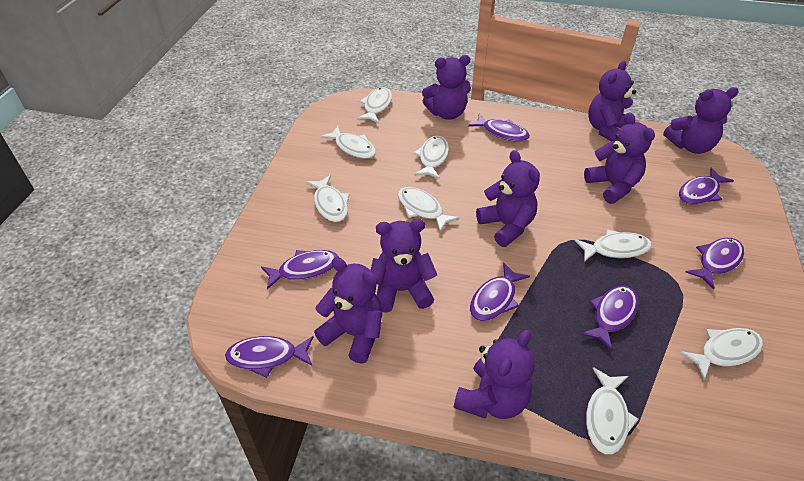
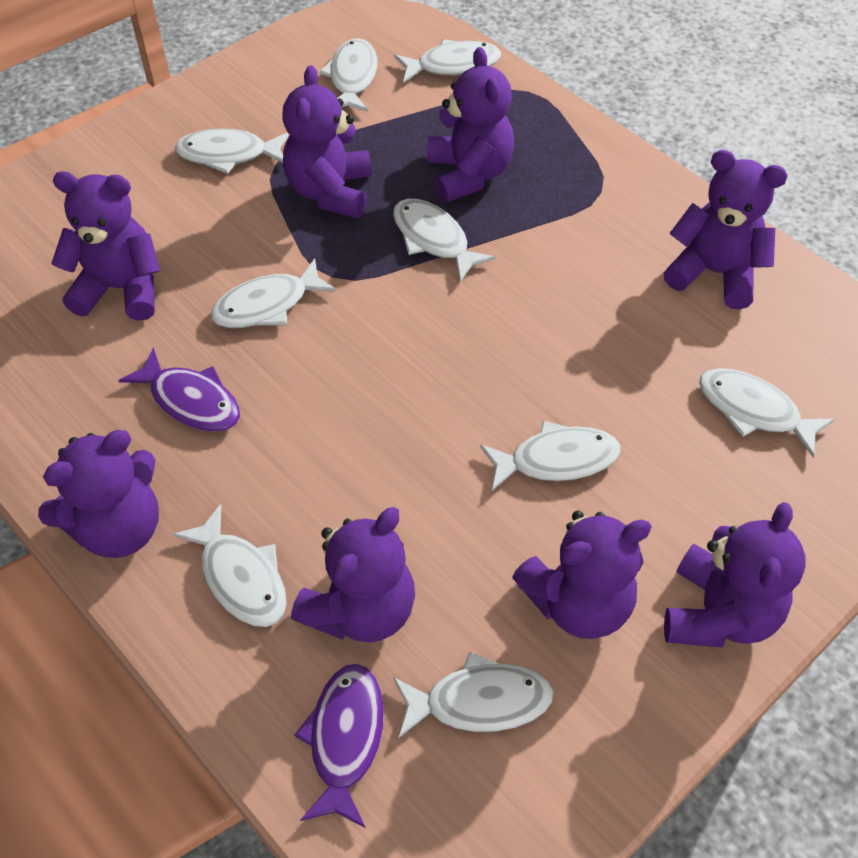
purple fish: 7 -> 2
white fish: 8 -> 9

